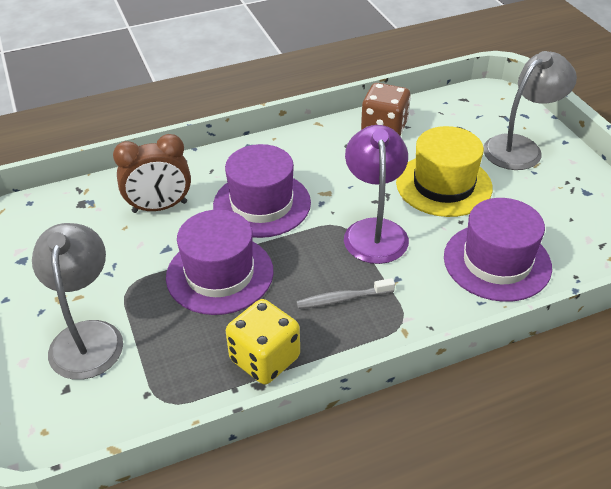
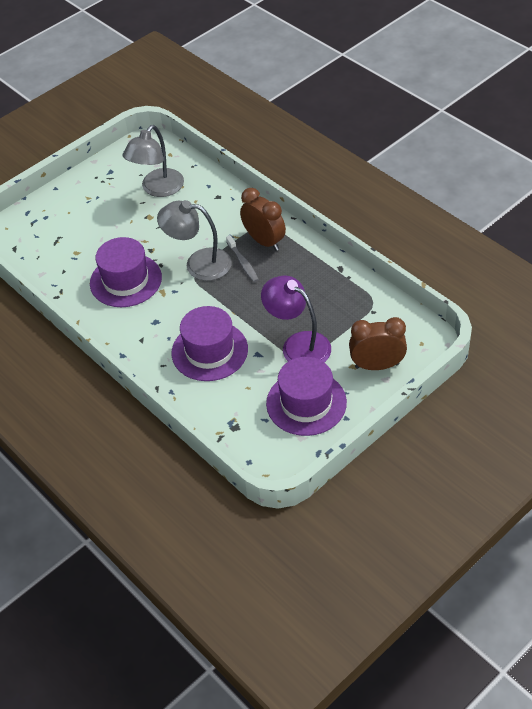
brown clock: 1 -> 2
brown dice: 1 -> 0
yellow dice: 1 -> 0
yellow hat: 1 -> 0

